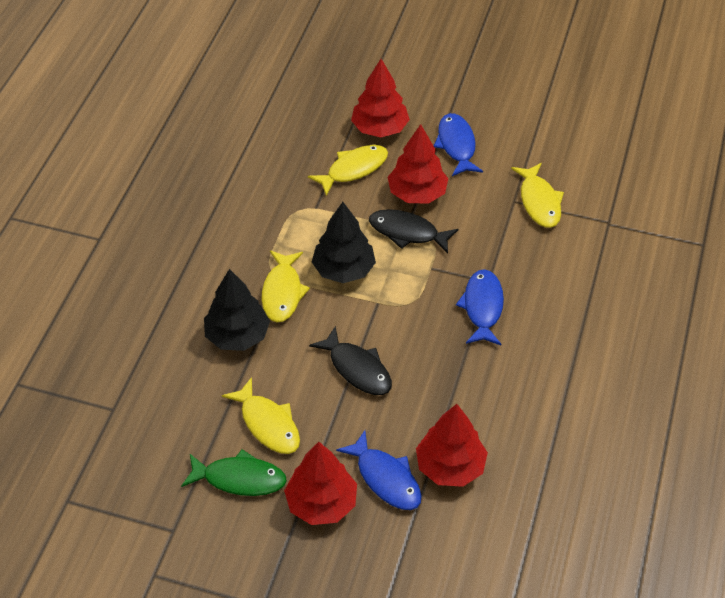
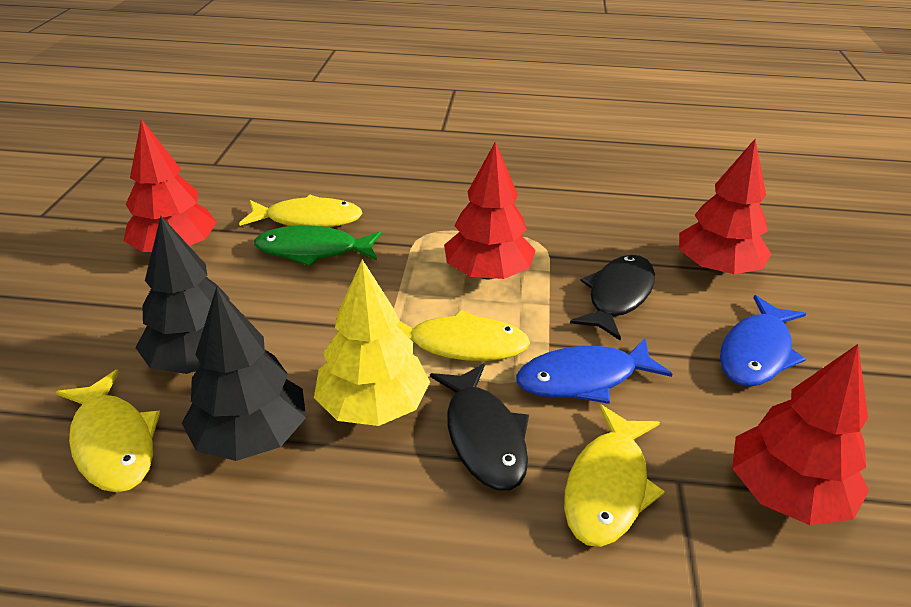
blue fish: 3 -> 2
yellow tree: 0 -> 1

